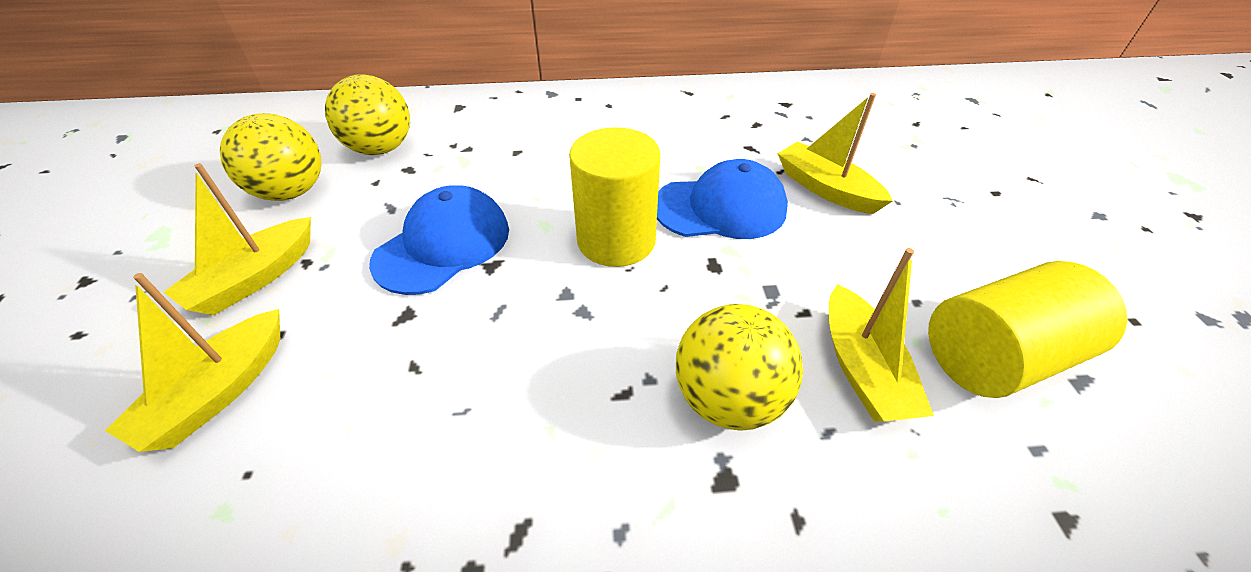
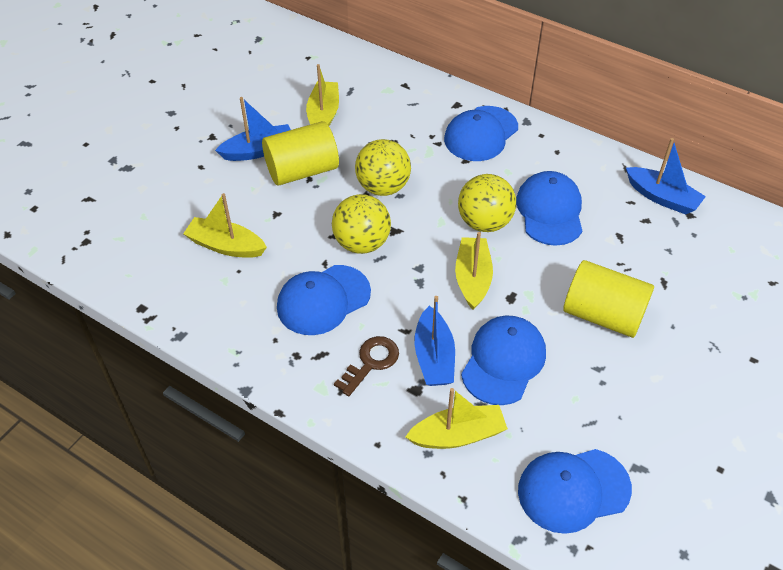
blue boat: 0 -> 3
blue cap: 2 -> 5
brown key: 0 -> 1

